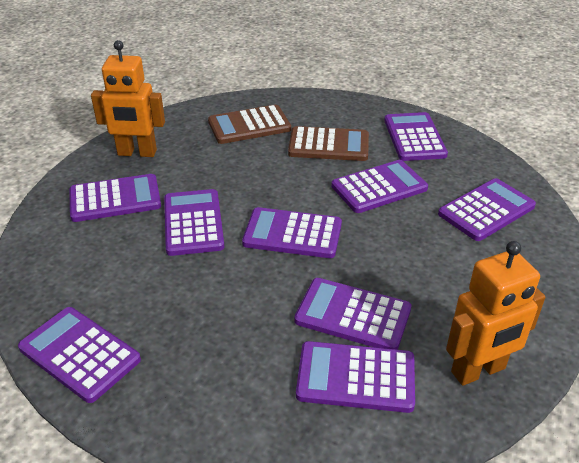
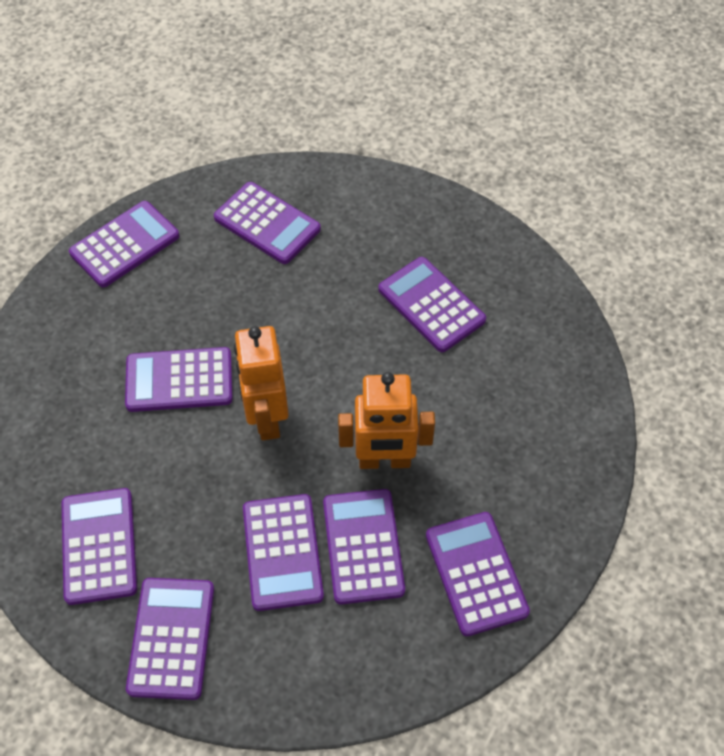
brown calculator: 2 -> 0

